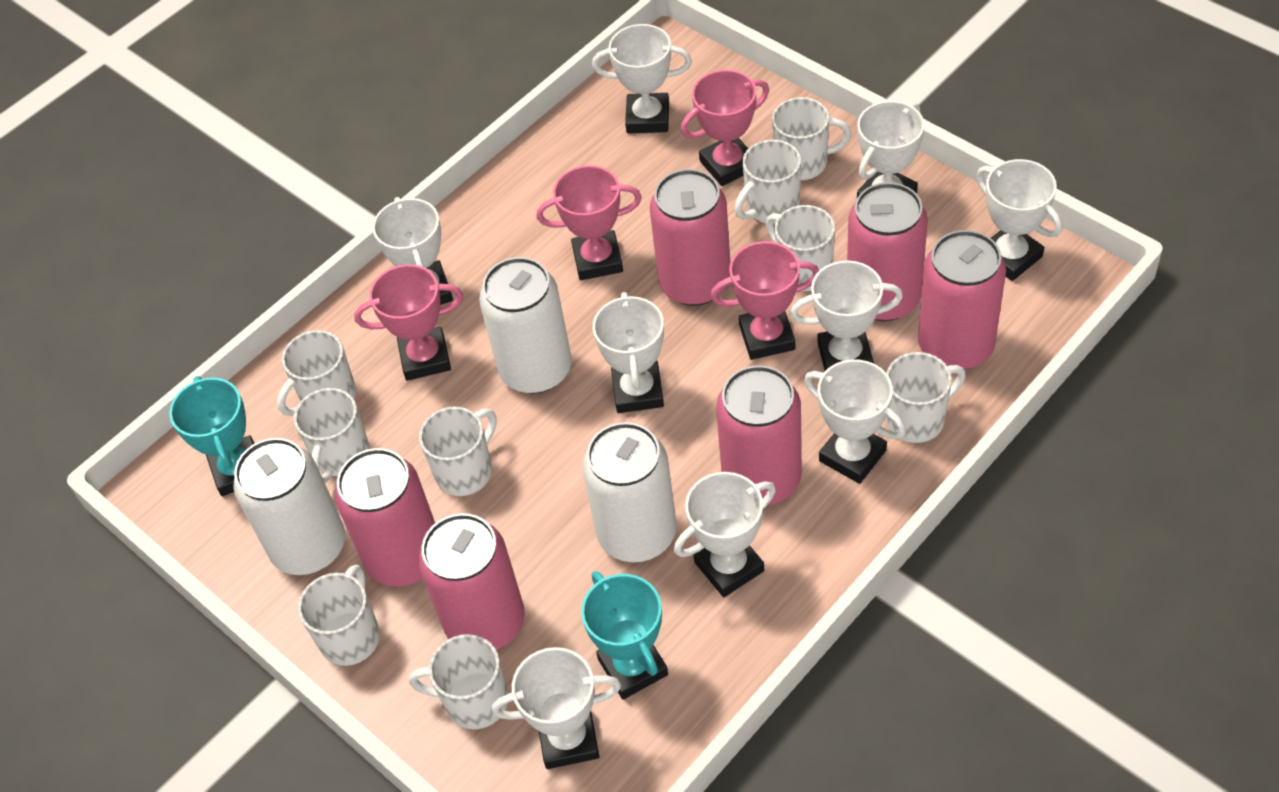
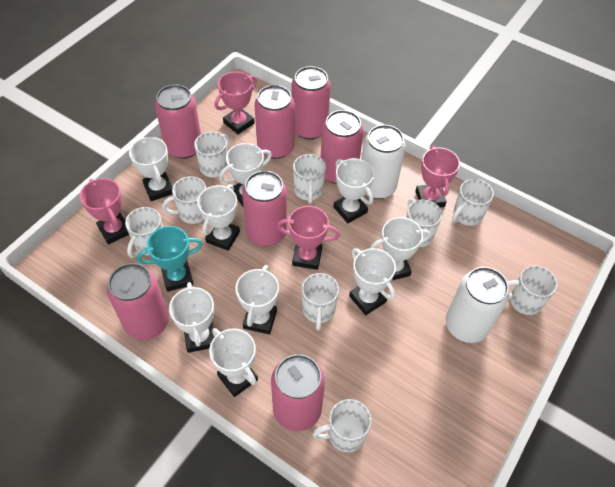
pink can: 6 -> 7
turquoise trophy: 2 -> 1
white can: 3 -> 2

